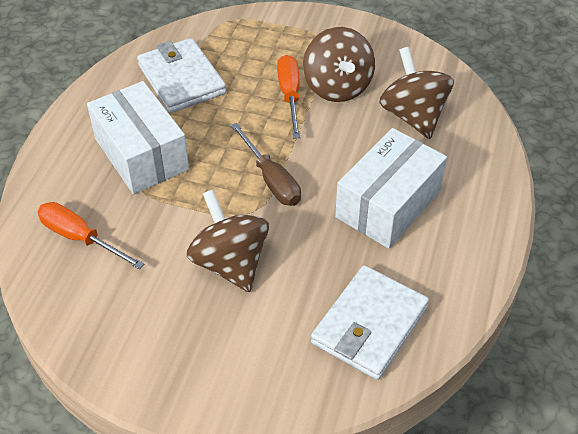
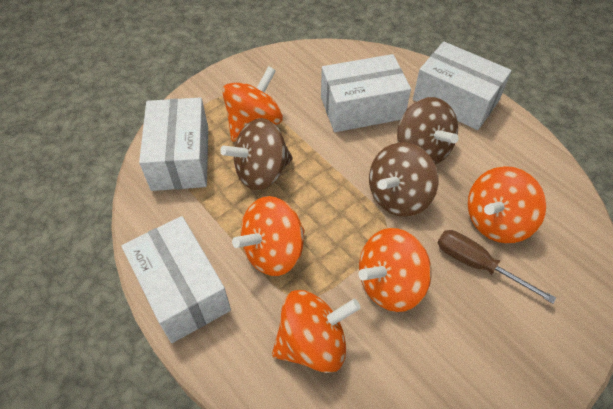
orange screwdriver: 2 -> 0
orange spinning top: 0 -> 5
white box: 2 -> 4
white wallet: 2 -> 0

